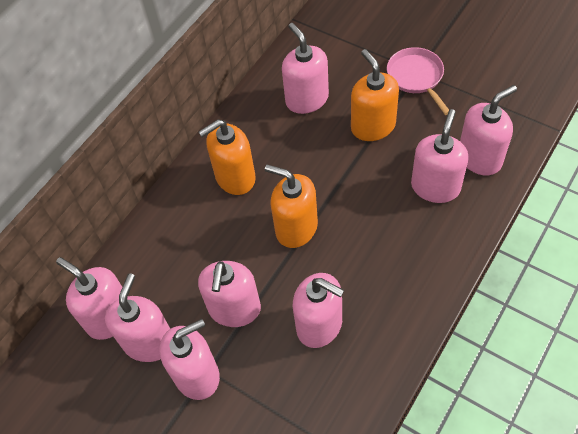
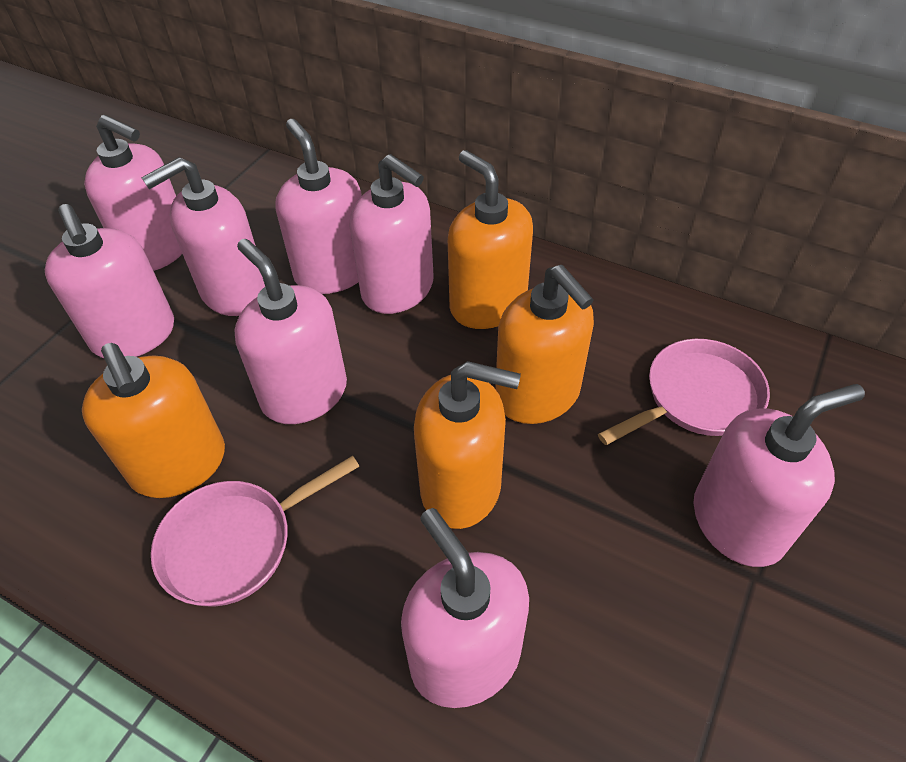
orange soap dispenser: 3 -> 4
pink pan: 1 -> 2

